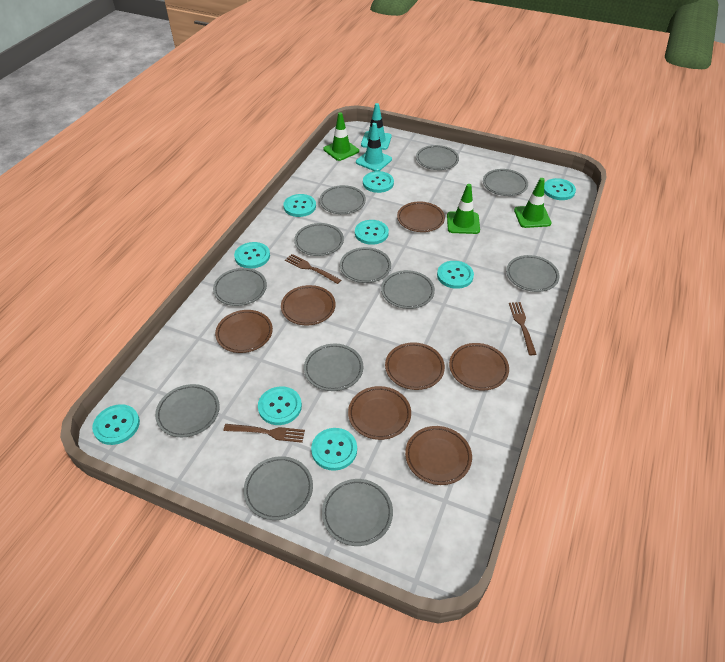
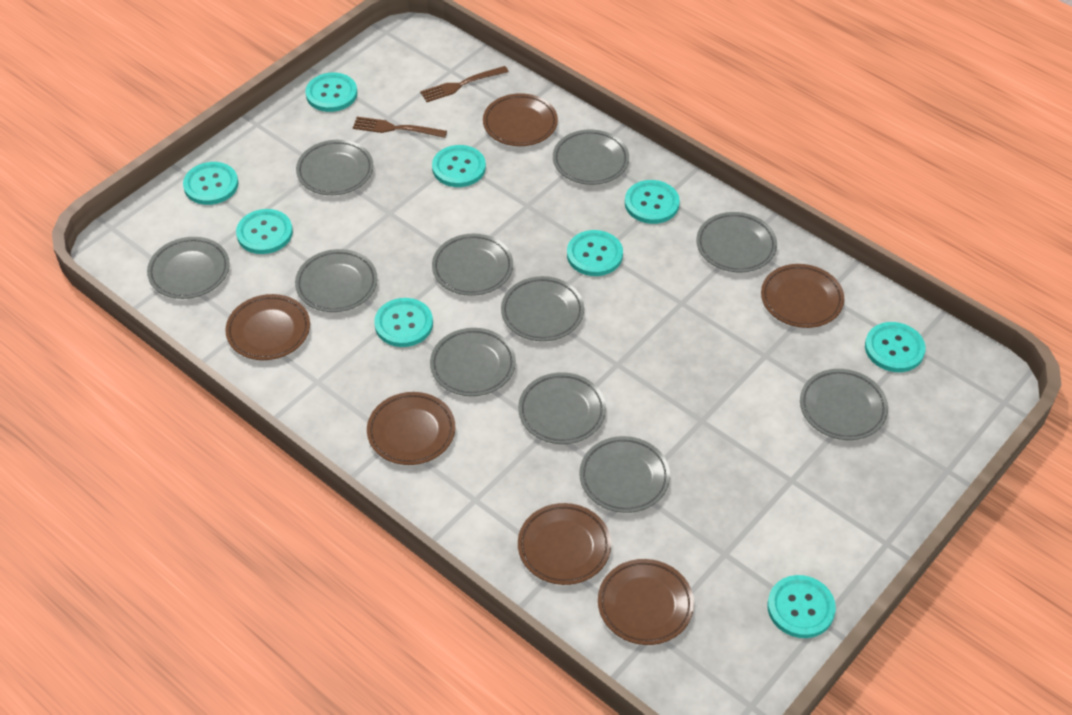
brown fork: 3 -> 2
brown plate: 7 -> 6
green traffic cone: 3 -> 0
grey plate: 12 -> 11
turquoise traffic cone: 2 -> 0

